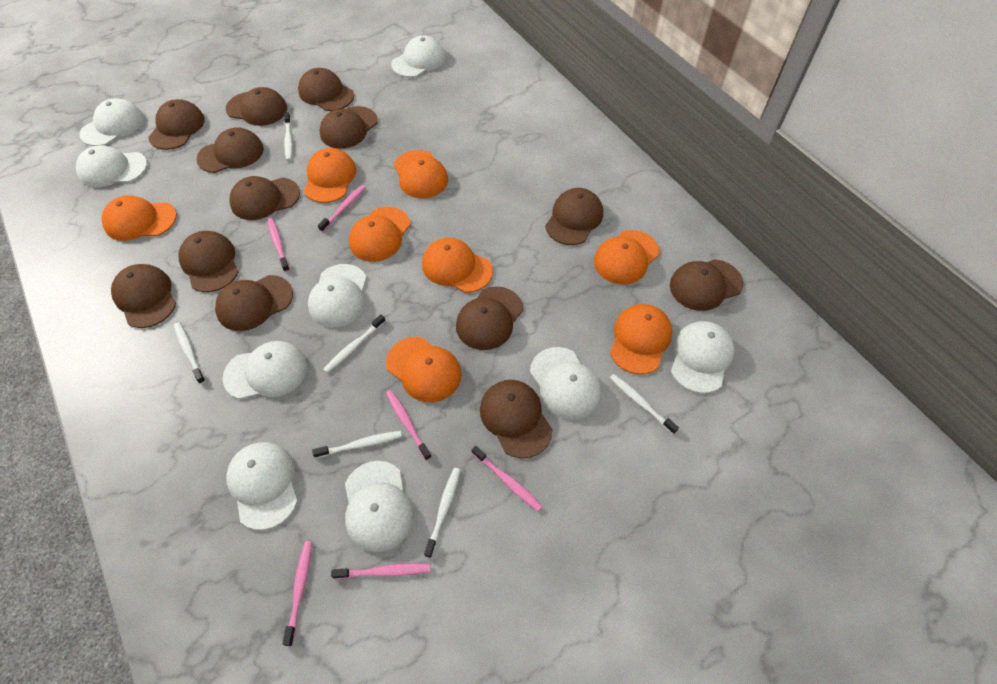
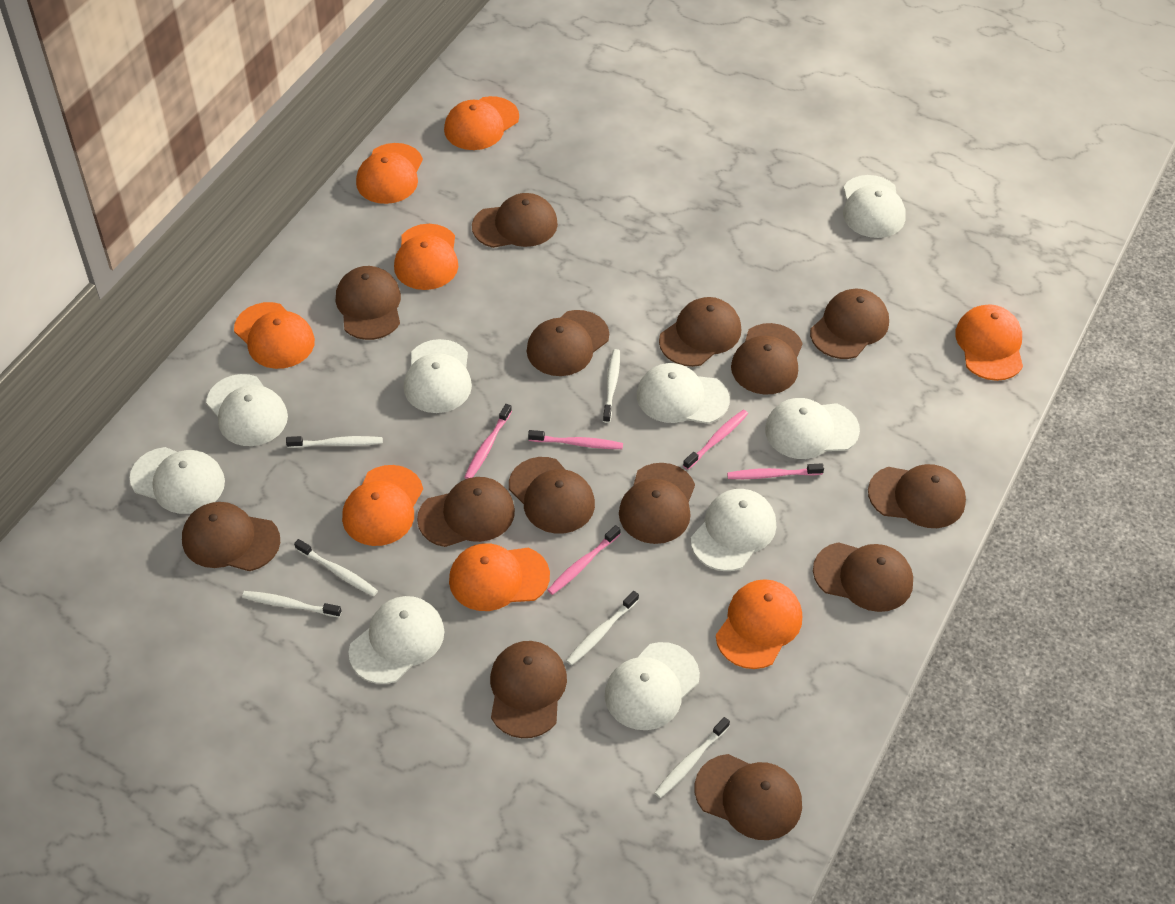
brown cap: 13 -> 14
pink toothbrush: 6 -> 5

